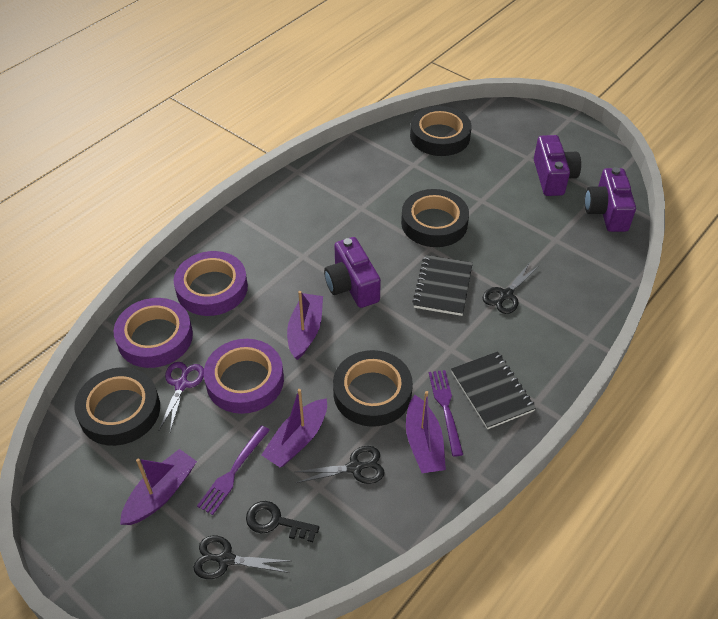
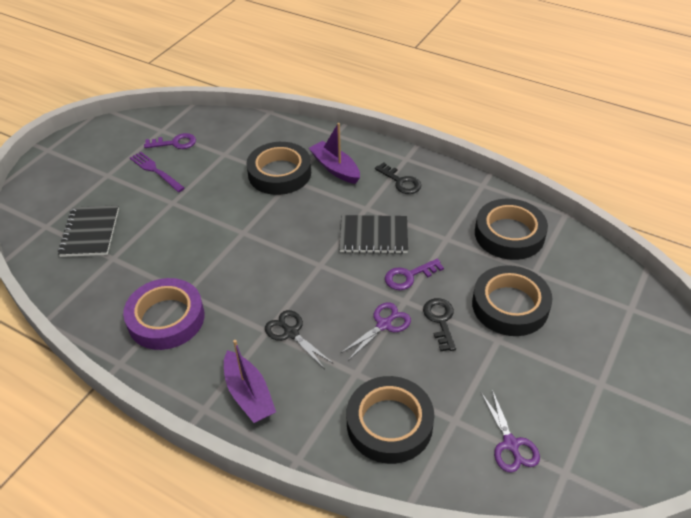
black key: 1 -> 2
black scissors: 3 -> 1
purple boat: 4 -> 2
purple camera: 3 -> 0
purple fork: 2 -> 1
purple key: 0 -> 2
purple scissors: 1 -> 2
purple tape: 3 -> 1

